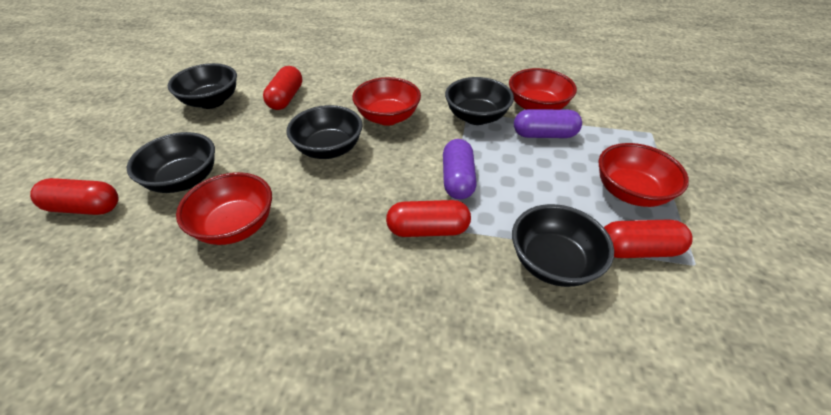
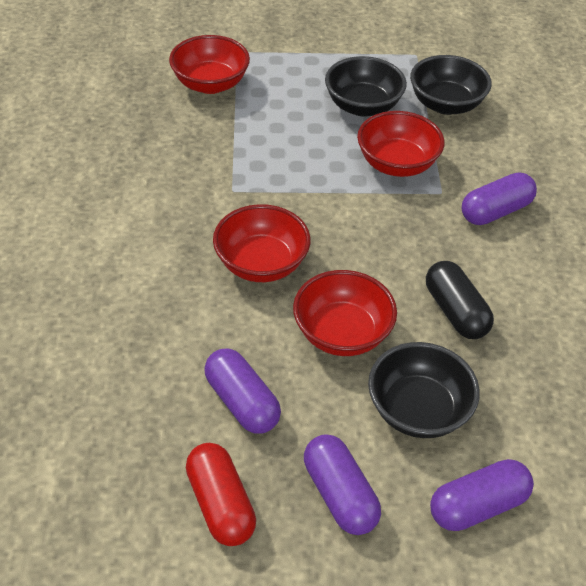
black bowl: 5 -> 3
black capsule: 0 -> 1
purple capsule: 2 -> 4
red capsule: 4 -> 1

